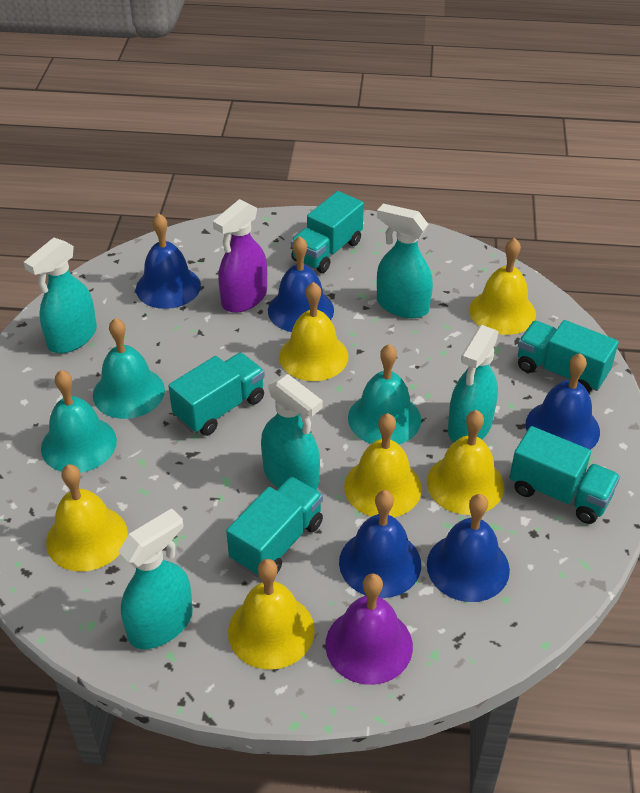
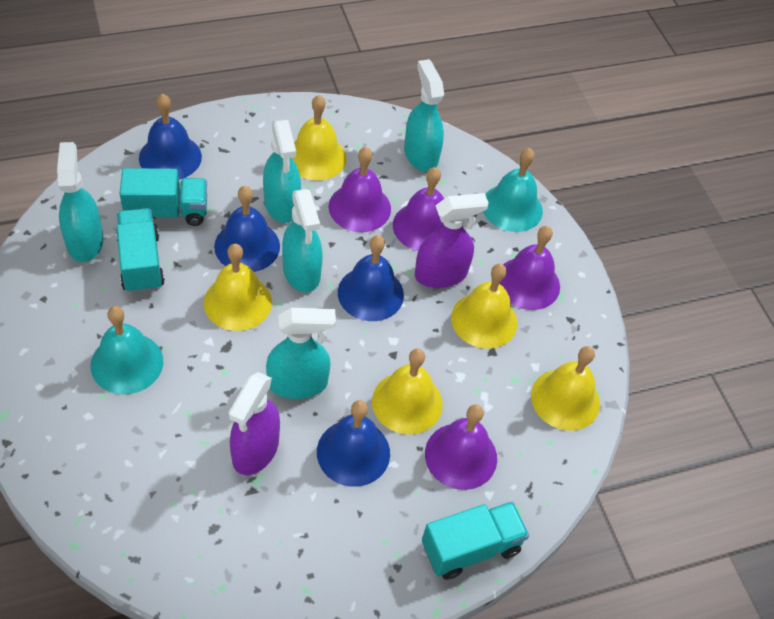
blue bell: 5 -> 4
purple bell: 1 -> 4
purple spray bottle: 1 -> 2
turquoise bell: 3 -> 2
turquoise truck: 5 -> 3
yellow bell: 6 -> 5

